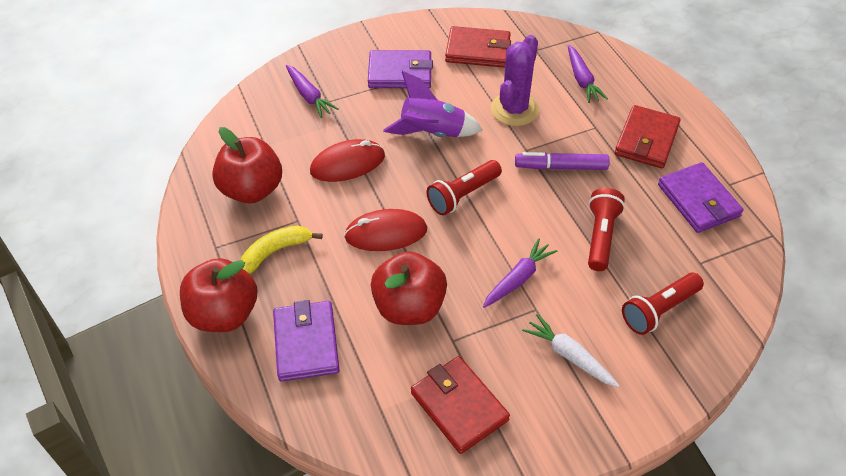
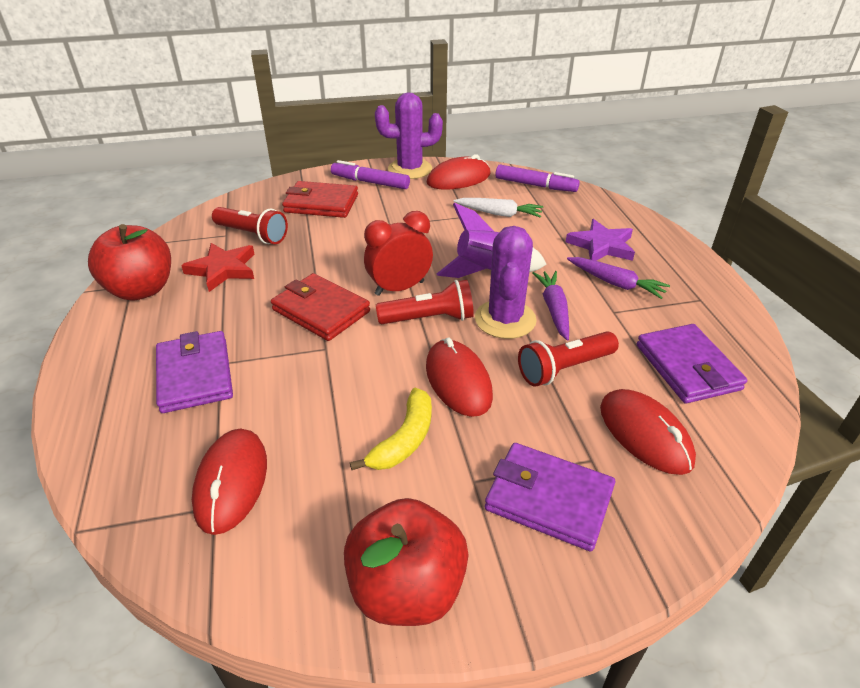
purple cactus: 1 -> 2
purple carrot: 3 -> 2
purple marker: 1 -> 2
purple star: 0 -> 1
red apple: 3 -> 2
red clock: 0 -> 1
red mouse: 2 -> 4
red star: 0 -> 1
red wallet: 3 -> 2

